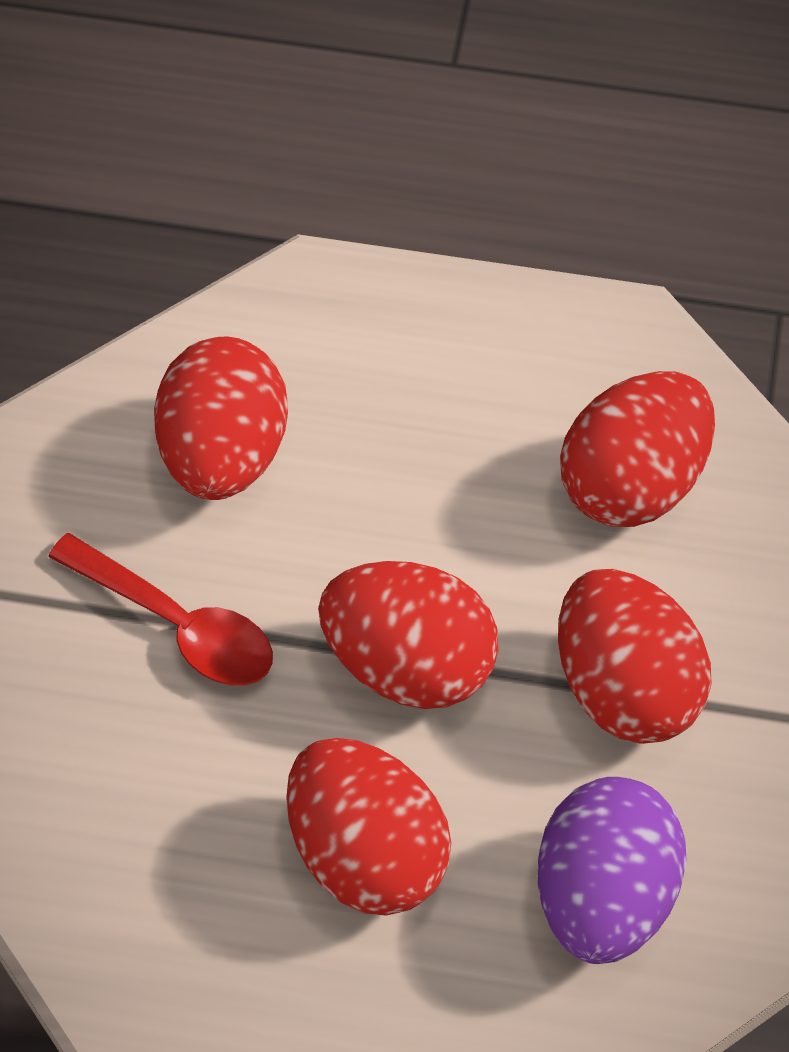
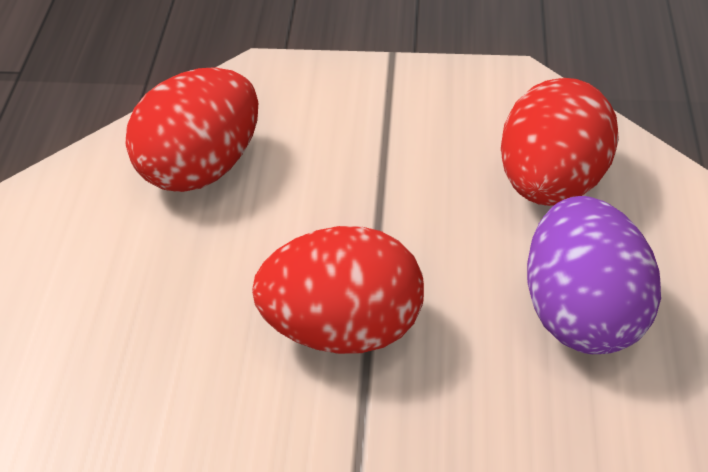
red egg: 5 -> 3
red spoon: 1 -> 0

